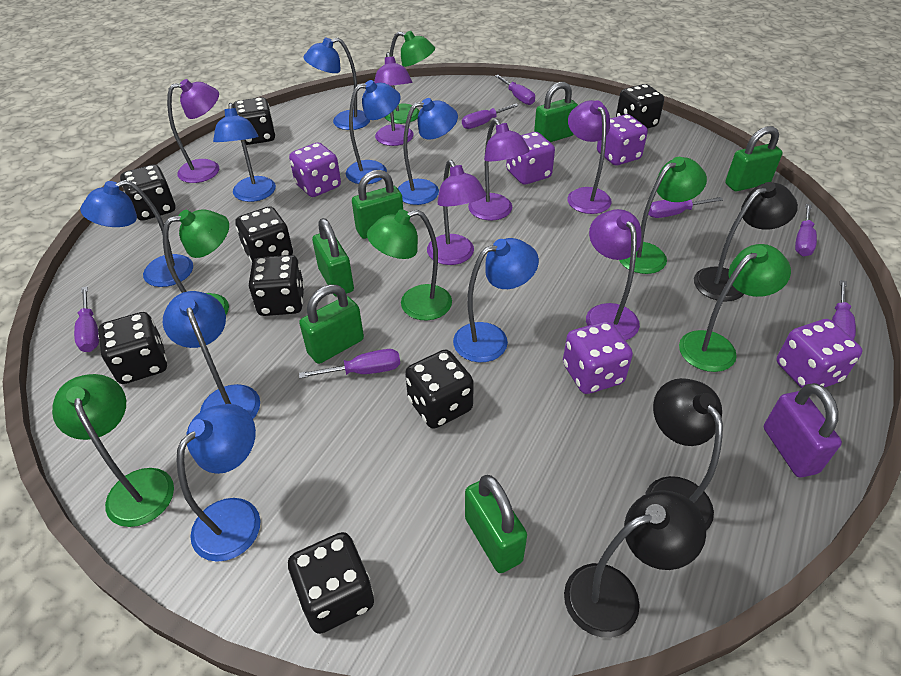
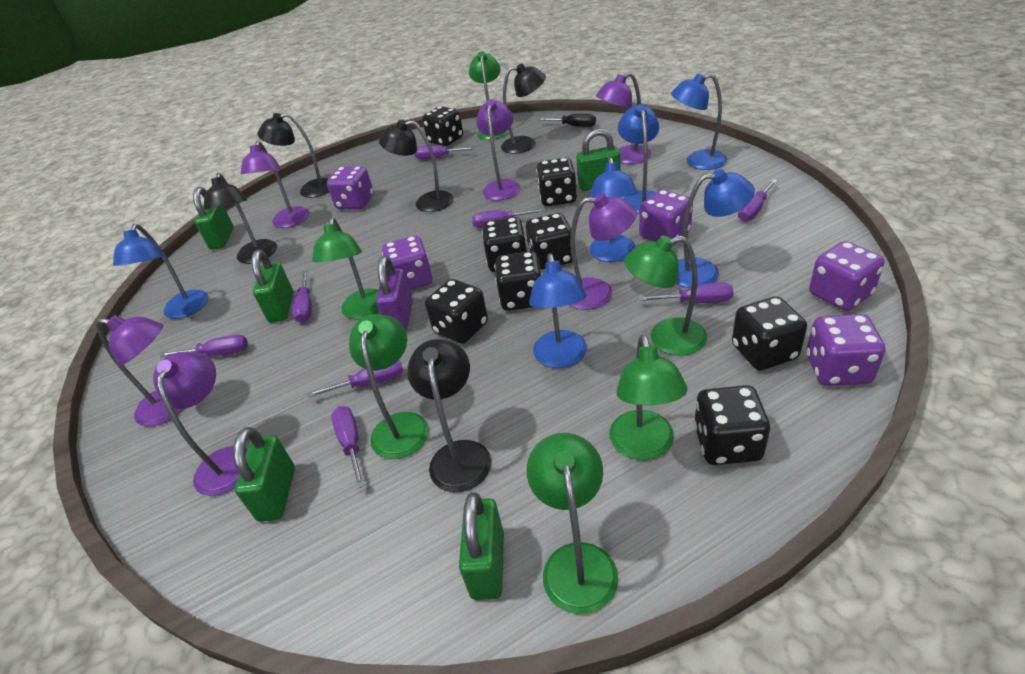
black lamp: 3 -> 5
black screwdriver: 0 -> 1
blue lamp: 8 -> 6
green padlock: 6 -> 5
purple screwdriver: 7 -> 8

